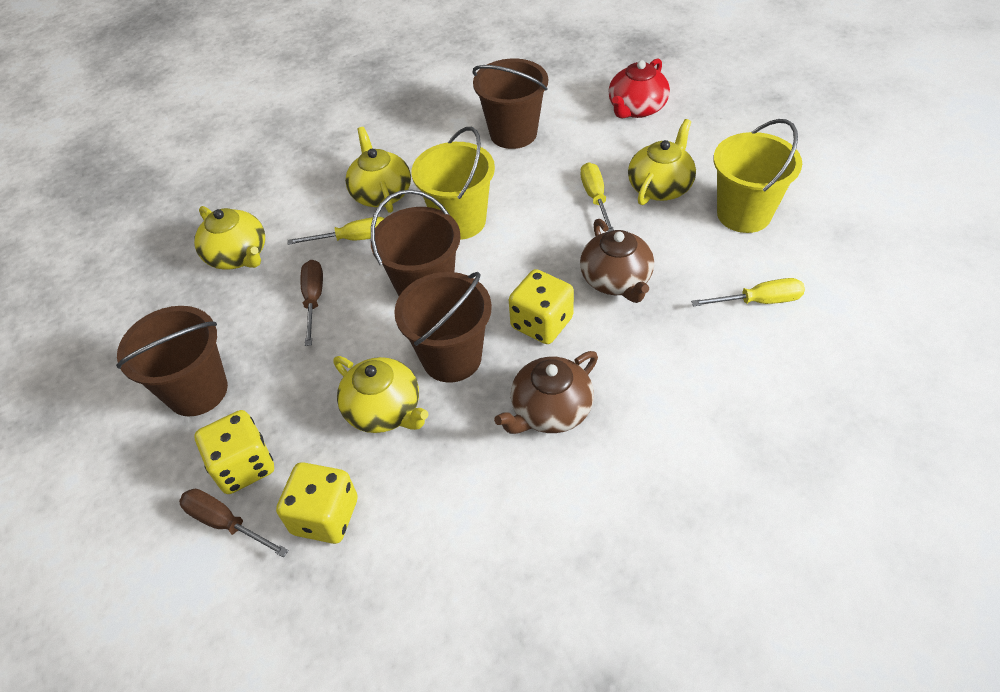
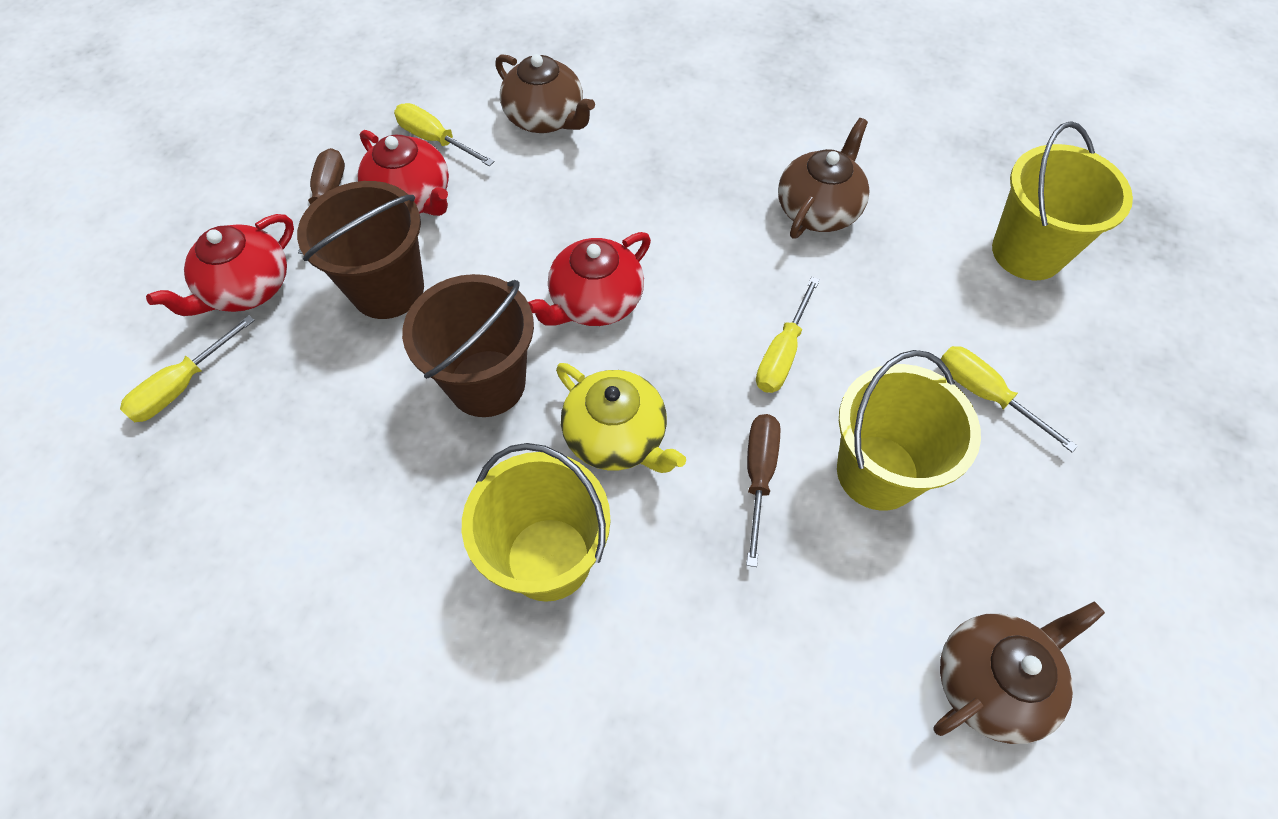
brown bucket: 4 -> 2
brown teapot: 2 -> 3
red teapot: 1 -> 3
yellow bucket: 2 -> 3
yellow dice: 3 -> 0
yellow screwdriver: 3 -> 4
yellow teapot: 4 -> 1

